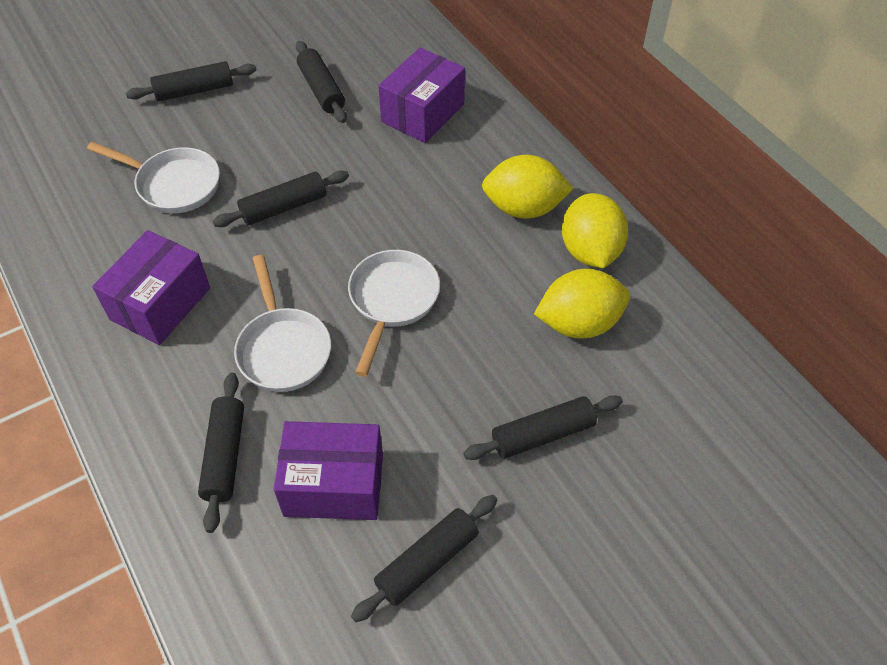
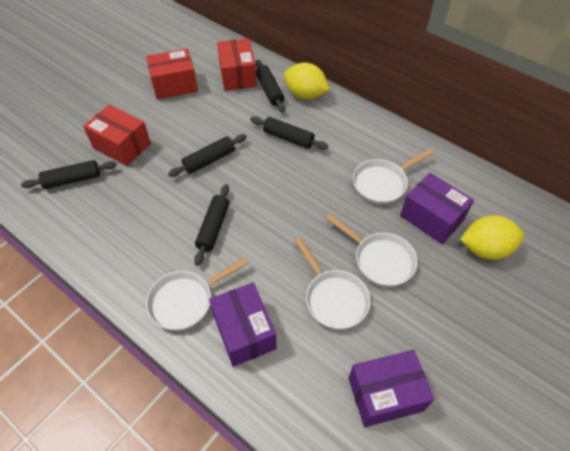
black rolling pin: 6 -> 5
red box: 0 -> 3
white pan: 3 -> 4
yellow lemon: 3 -> 2

